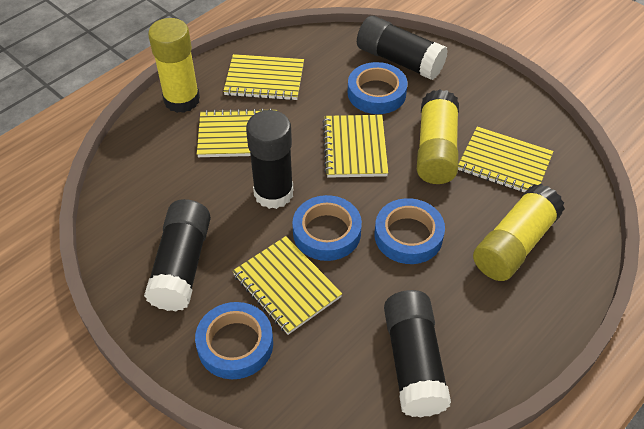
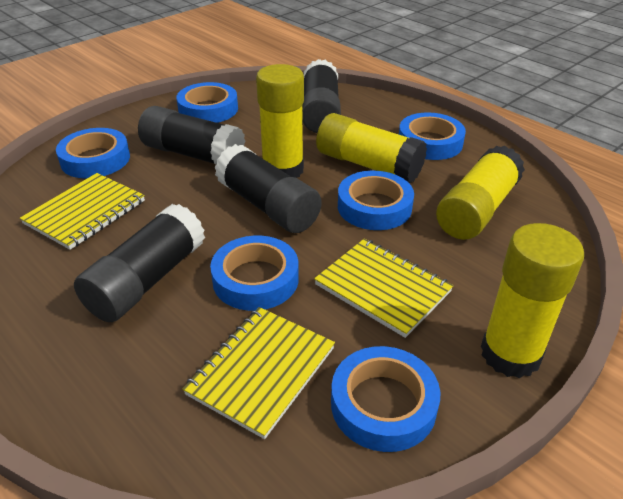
blue tape: 4 -> 6
yellow glue stick: 3 -> 4
yellow notebook: 5 -> 3

